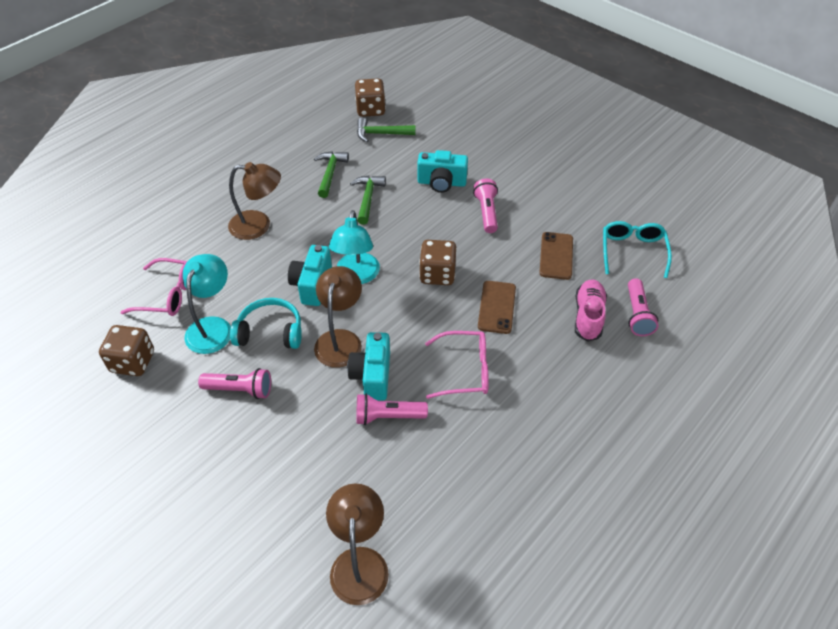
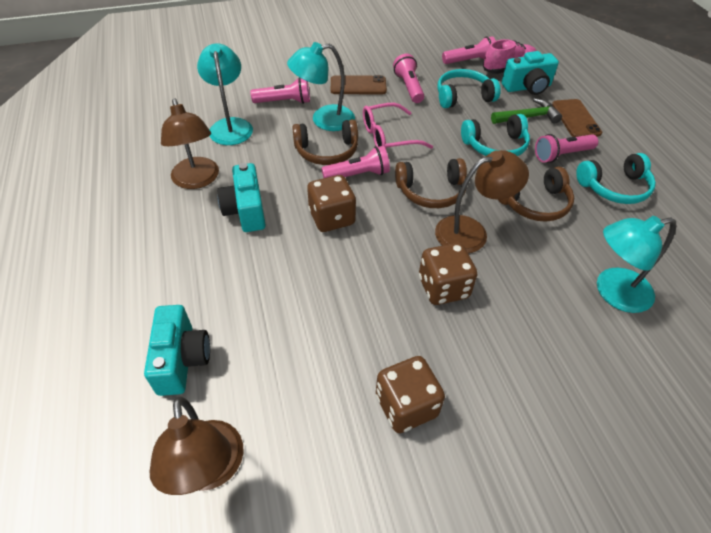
brown headphones: 0 -> 3
green hammer: 3 -> 1
pink flashlight: 4 -> 5
pink glasses: 2 -> 1
turquoise glasses: 1 -> 0
turquoise headphones: 1 -> 3
turquoise lamp: 2 -> 3

